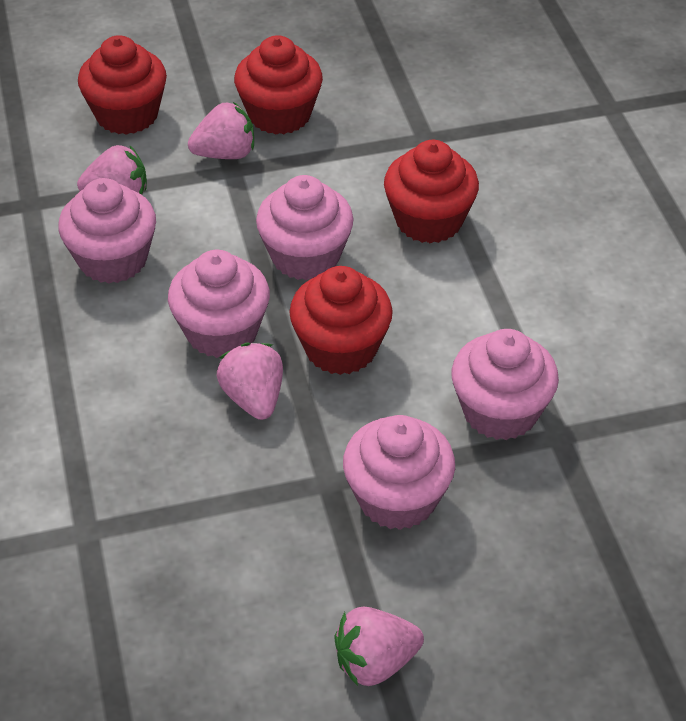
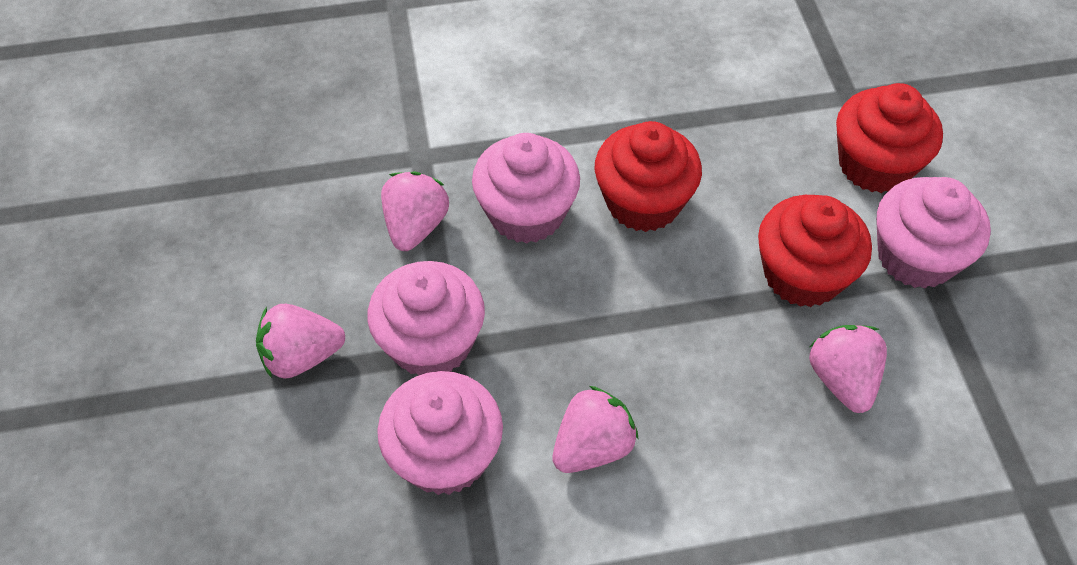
pink cupcake: 5 -> 4
red cupcake: 4 -> 3

